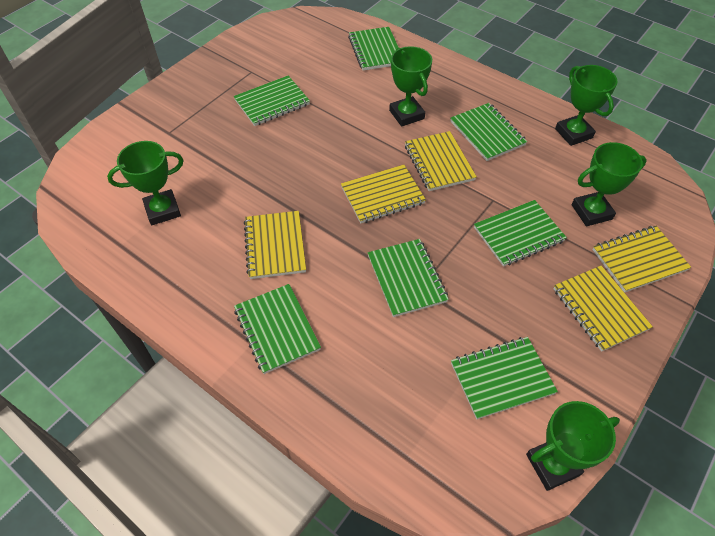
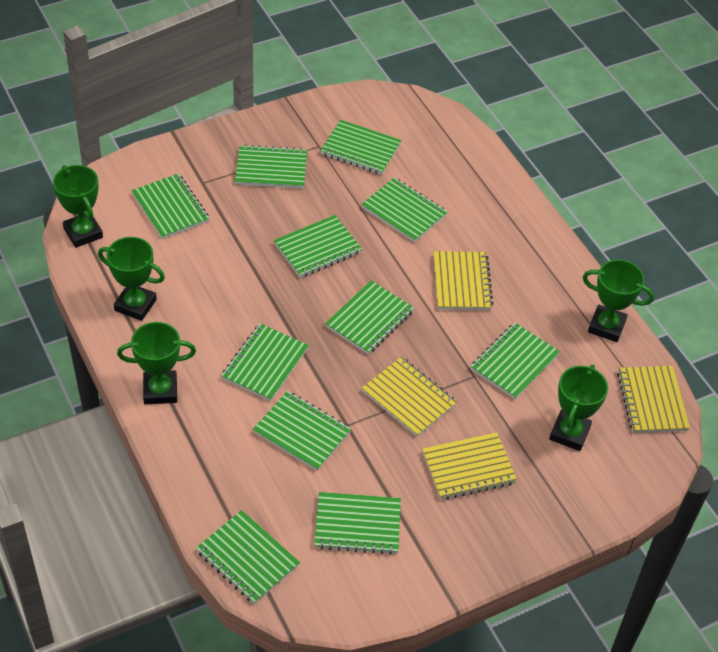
green notebook: 7 -> 11
yellow notebook: 5 -> 4

